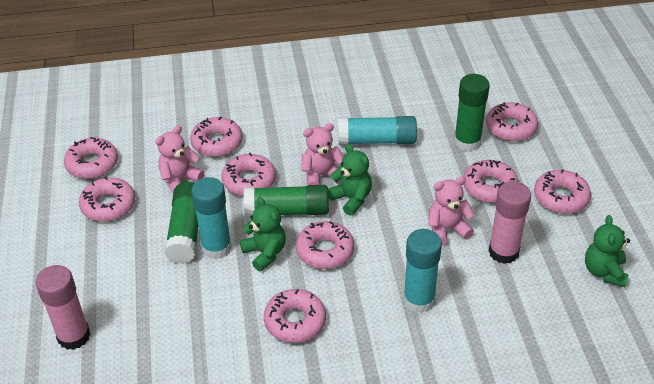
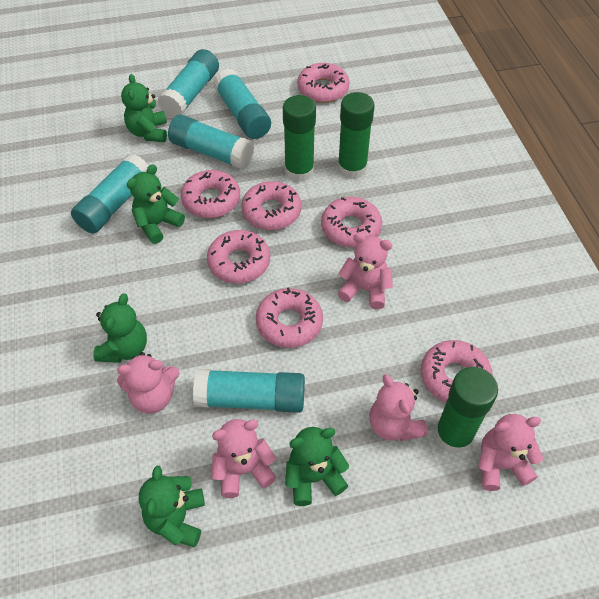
green teddy bear: 3 -> 5
pink donut: 9 -> 7
pink glue stick: 2 -> 0
pink teddy bear: 3 -> 5
turquoise glue stick: 3 -> 5

